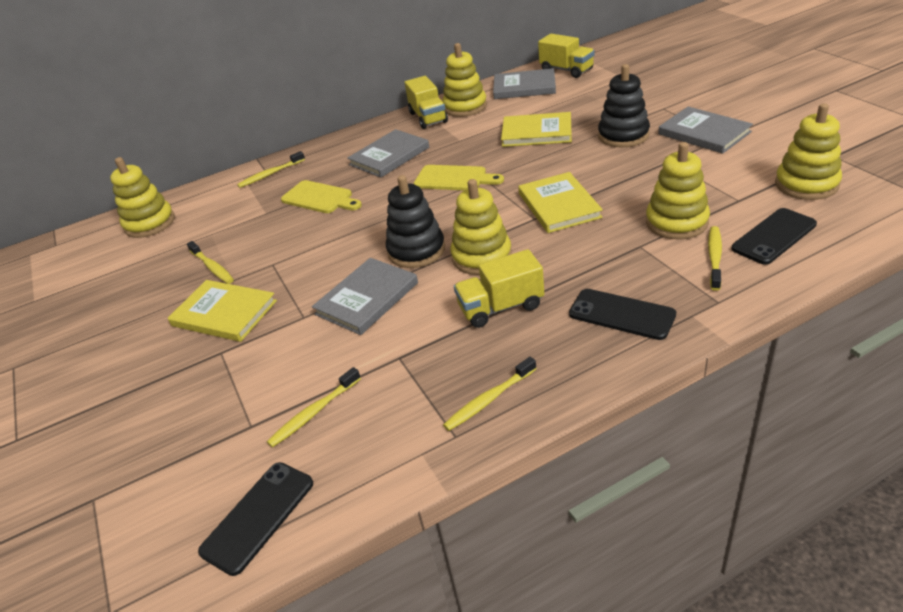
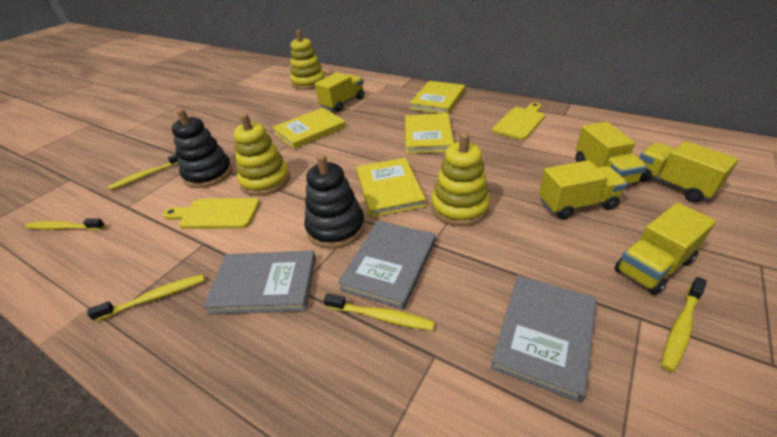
black phone: 3 -> 0
grey book: 4 -> 3
yellow book: 3 -> 4
yellow stacking toy: 5 -> 3
yellow truck: 3 -> 5

